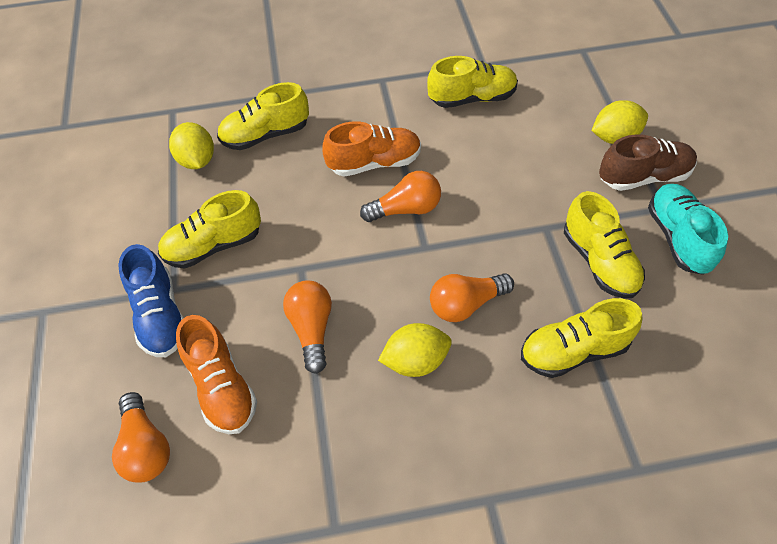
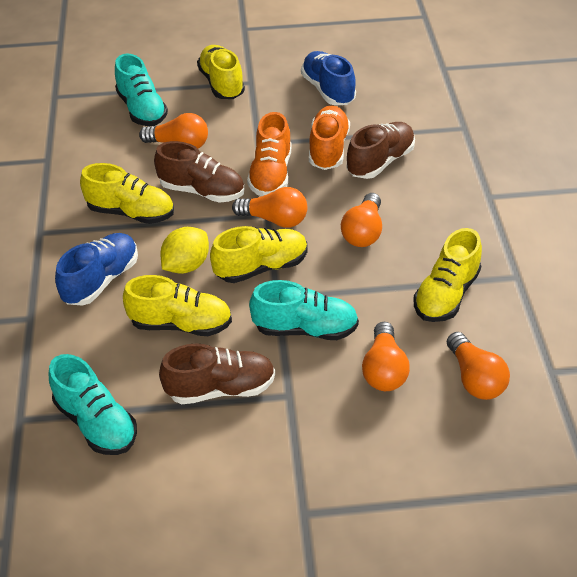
blue shoe: 1 -> 2
brown shoe: 1 -> 3
orange light bulb: 4 -> 5
turquoise shoe: 1 -> 3
yellow lemon: 3 -> 1

